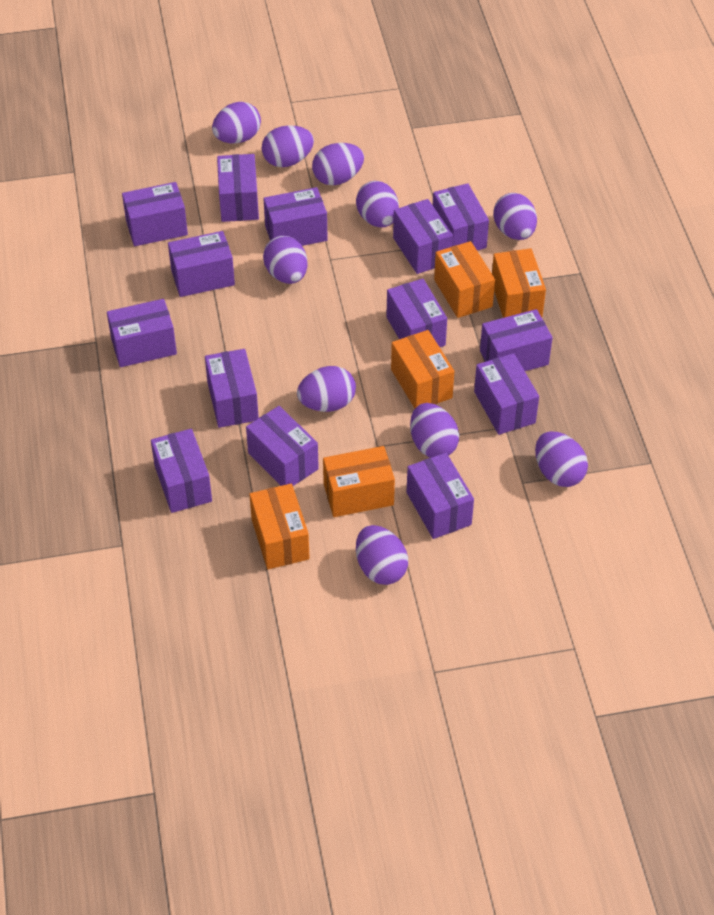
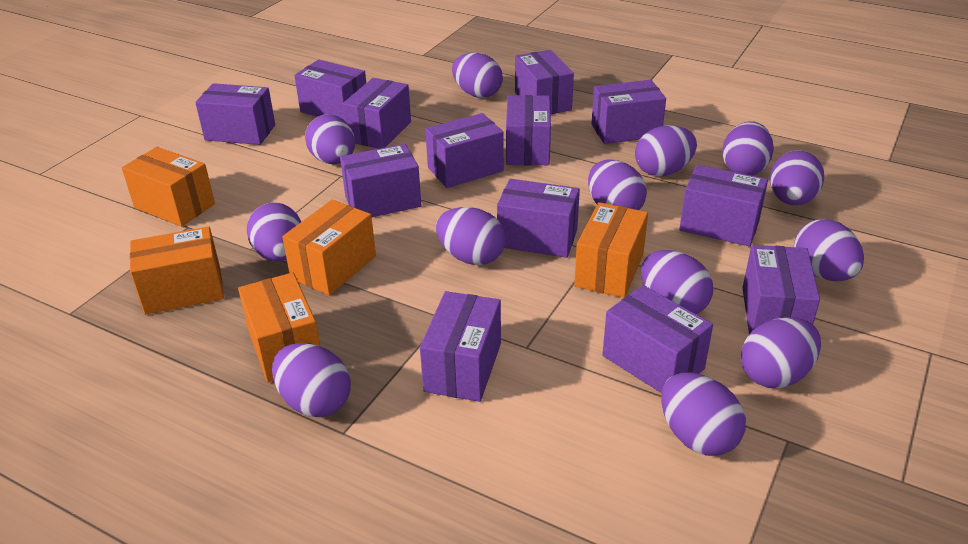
purple box: 14 -> 13
purple egg: 10 -> 13

